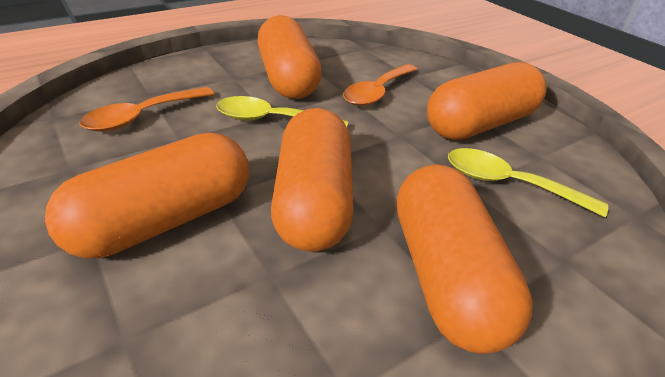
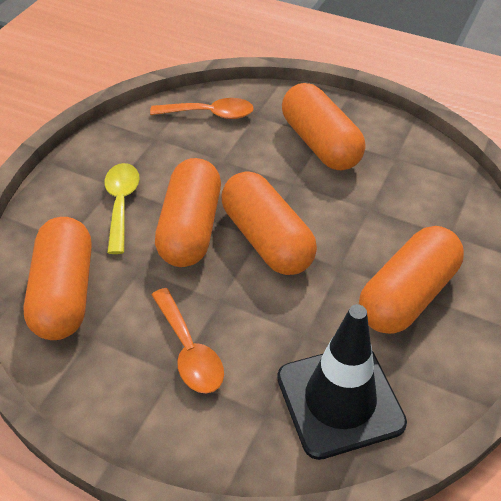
black traffic cone: 0 -> 1
yellow spoon: 2 -> 1

